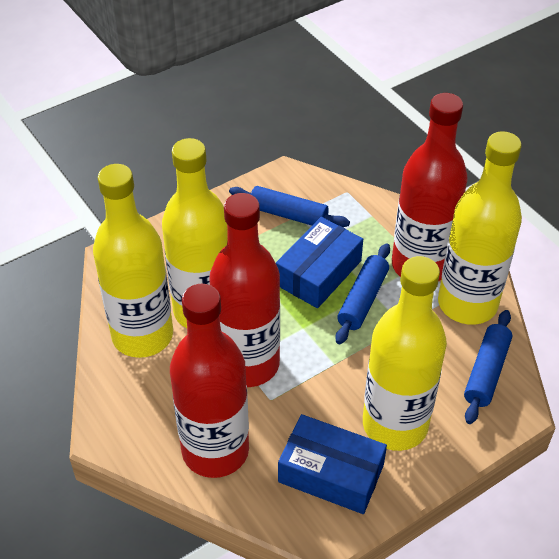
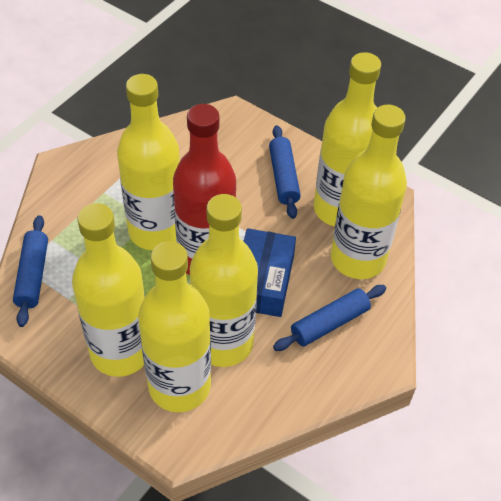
blue box: 2 -> 1
red bottle: 3 -> 1
yellow bottle: 4 -> 6

